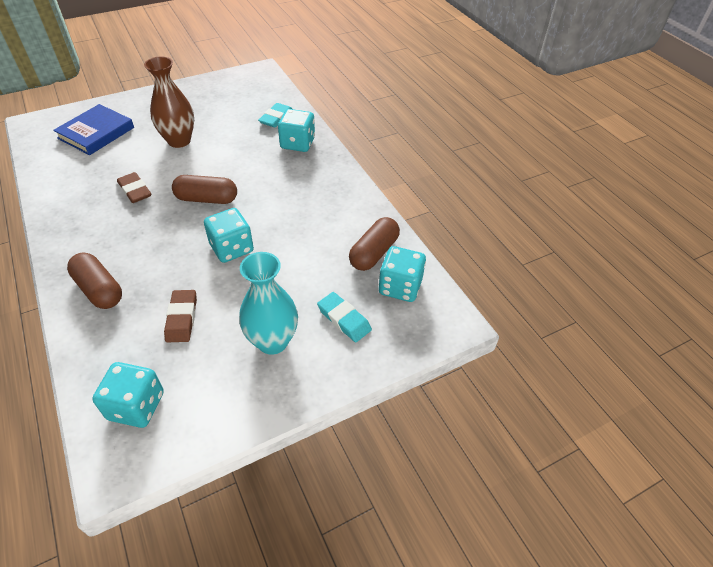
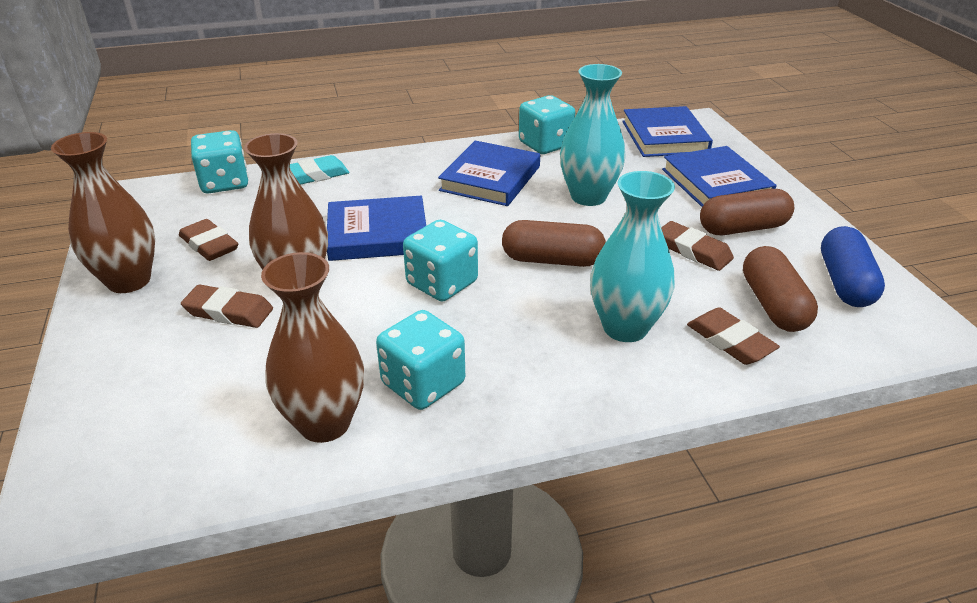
blue book: 1 -> 4
blue capsule: 0 -> 1
brown eraser: 2 -> 4
brown vase: 1 -> 3
turquoise eraser: 2 -> 1
turquoise vase: 1 -> 2

